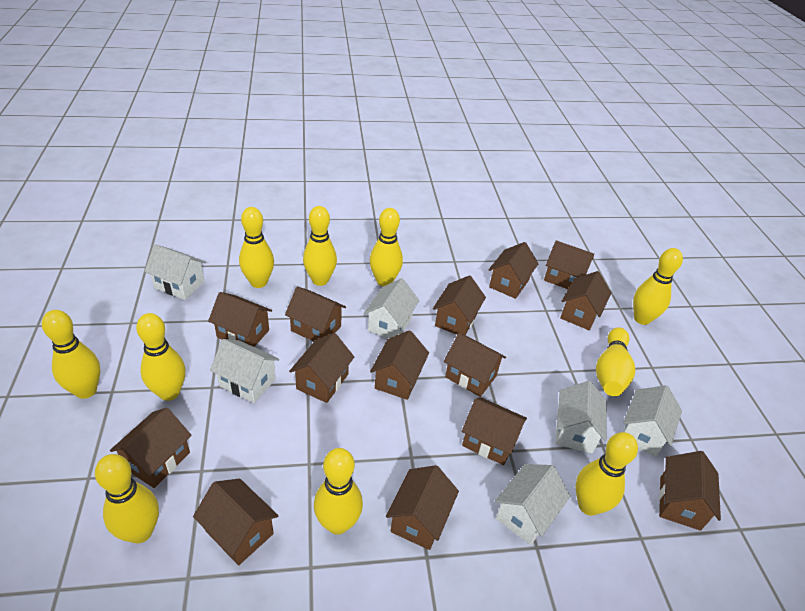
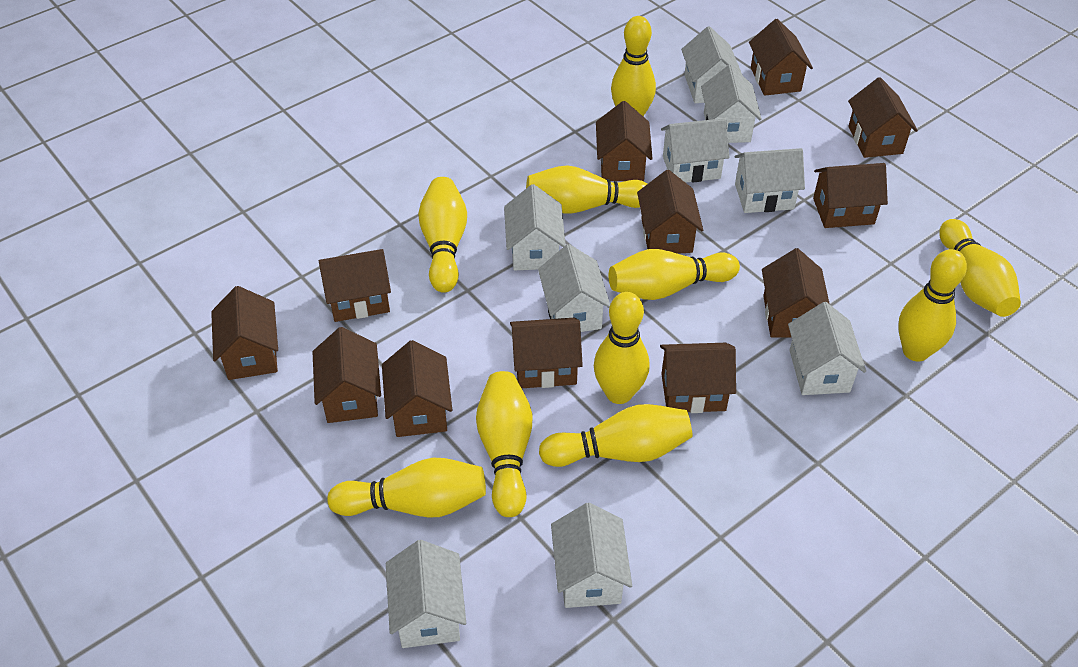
brown house: 14 -> 12
white house: 6 -> 9

